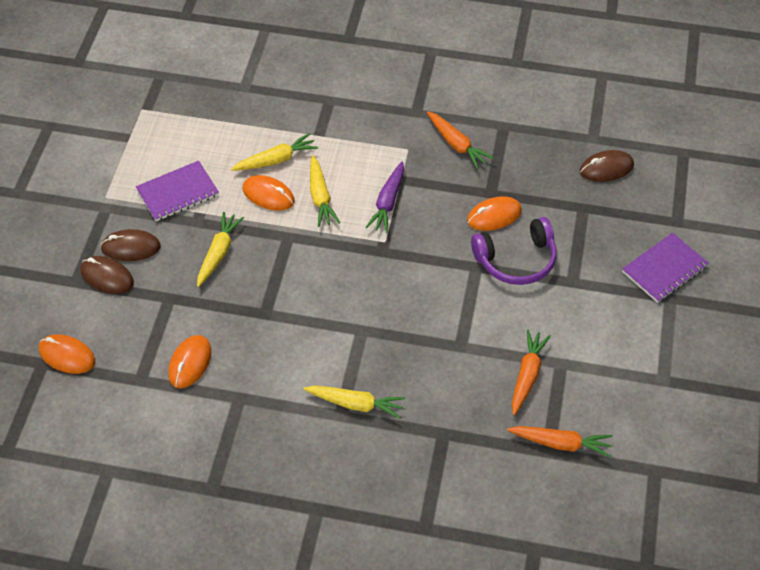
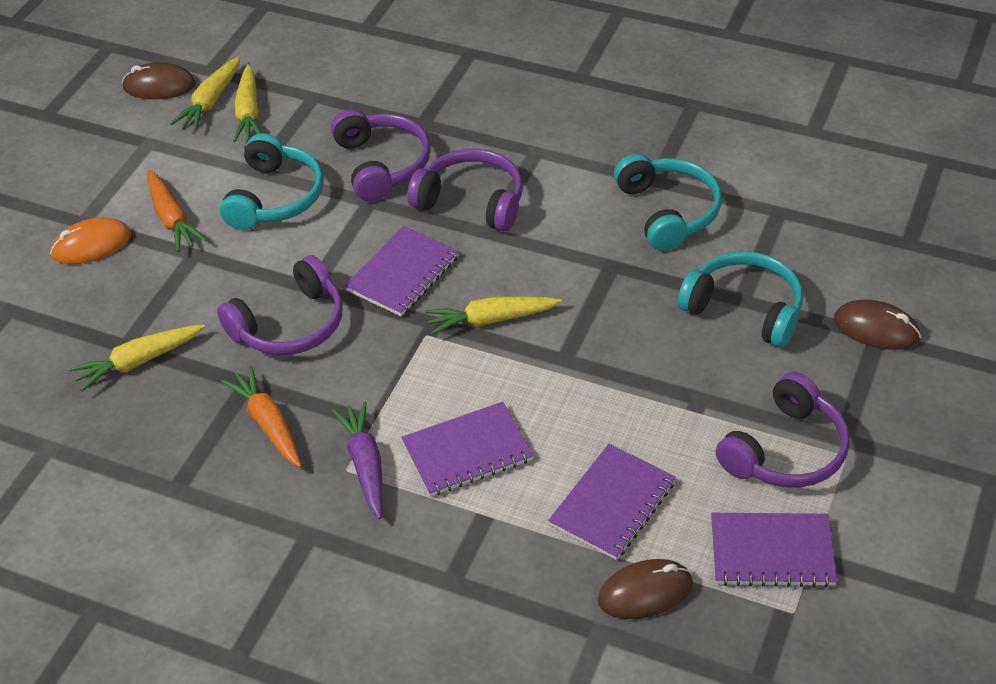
orange carrot: 3 -> 2
orange mouse: 4 -> 1
purple headphones: 1 -> 4
purple notebook: 2 -> 4
turquoise headphones: 0 -> 3

